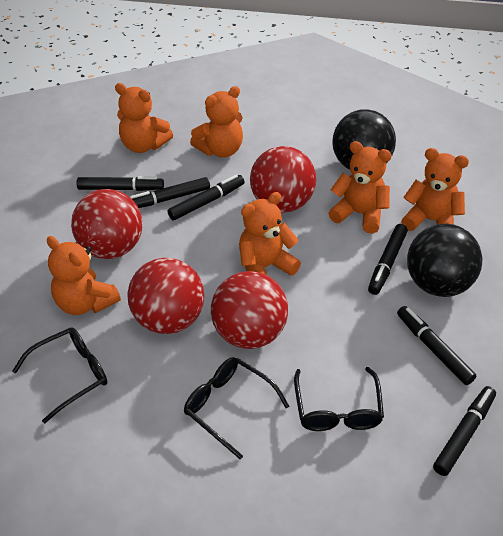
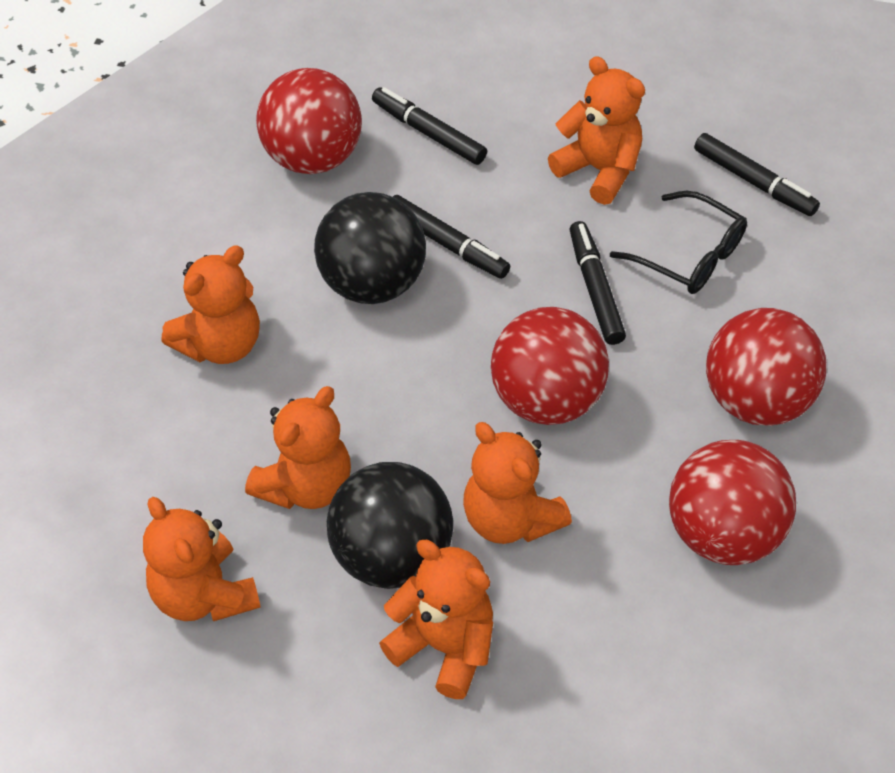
black glasses: 3 -> 1
black marker: 6 -> 4

